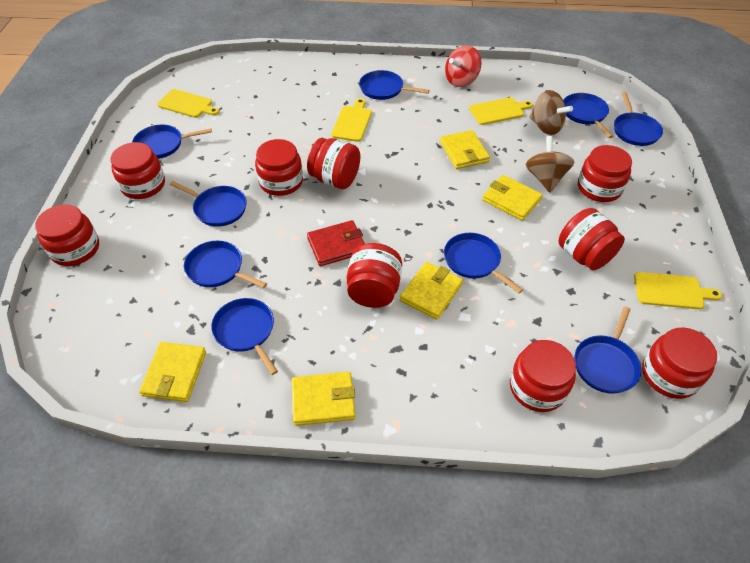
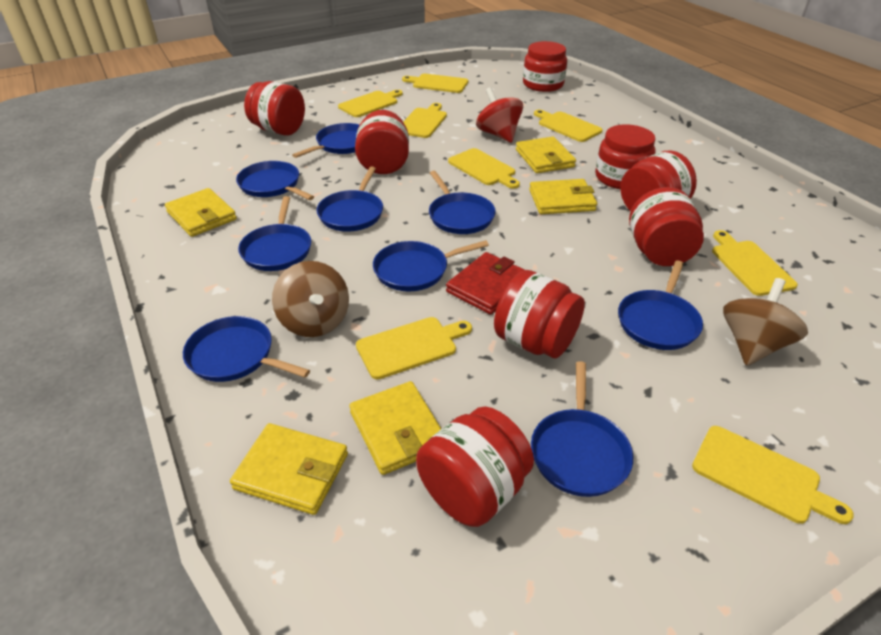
red jar: 9 -> 8
yellow cutting board: 4 -> 8

